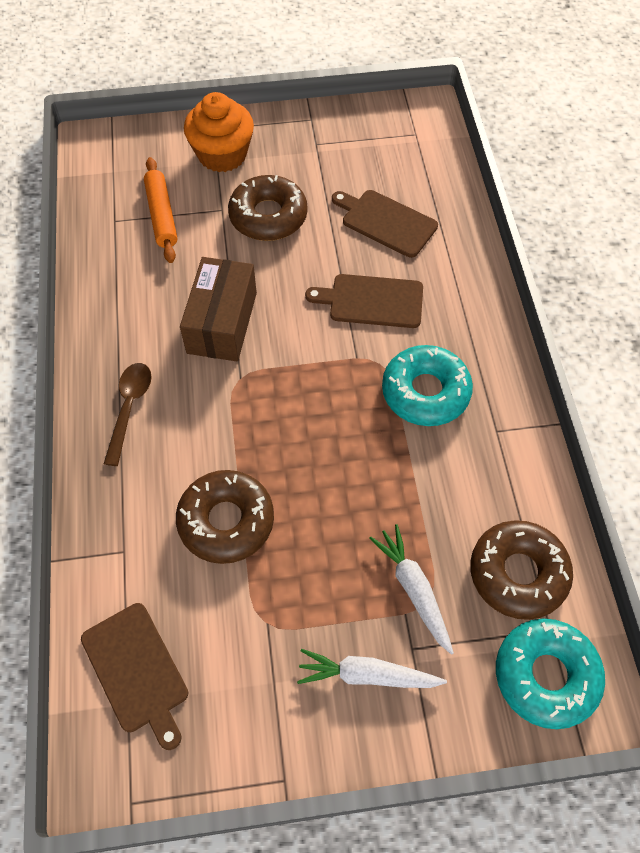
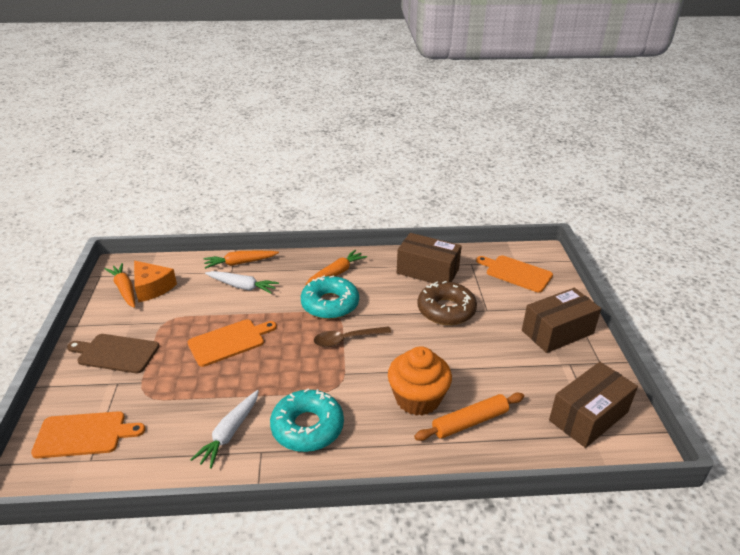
brown box: 1 -> 3
brown cutting board: 3 -> 1
brown donut: 3 -> 1
orange carrot: 0 -> 3
orange cheese: 0 -> 1
orange cutting board: 0 -> 3

